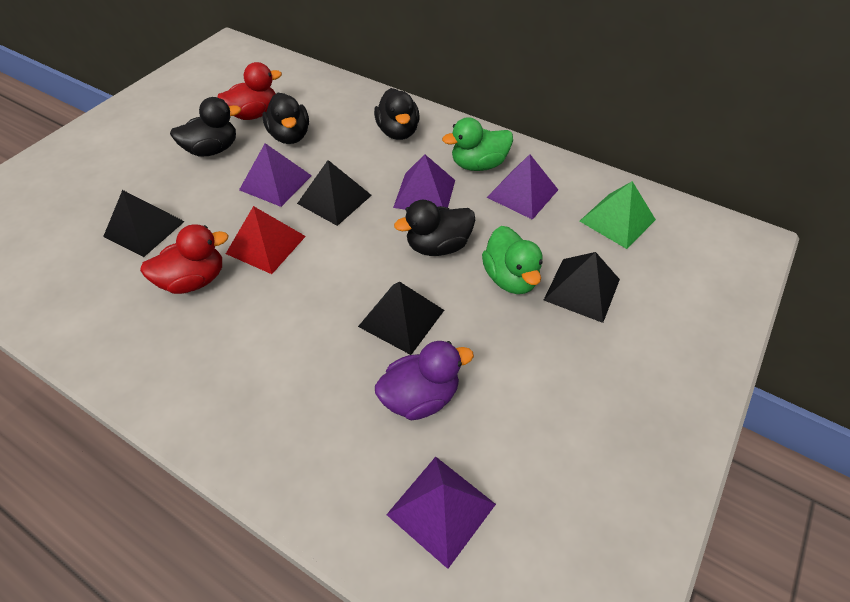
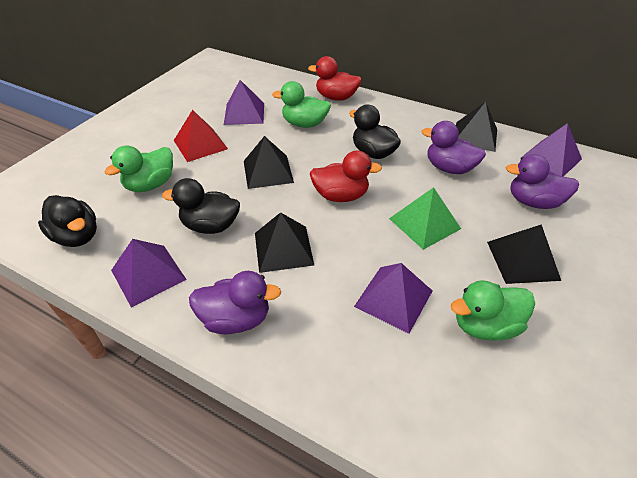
black duck: 4 -> 3
green duck: 2 -> 3
purple duck: 1 -> 3

